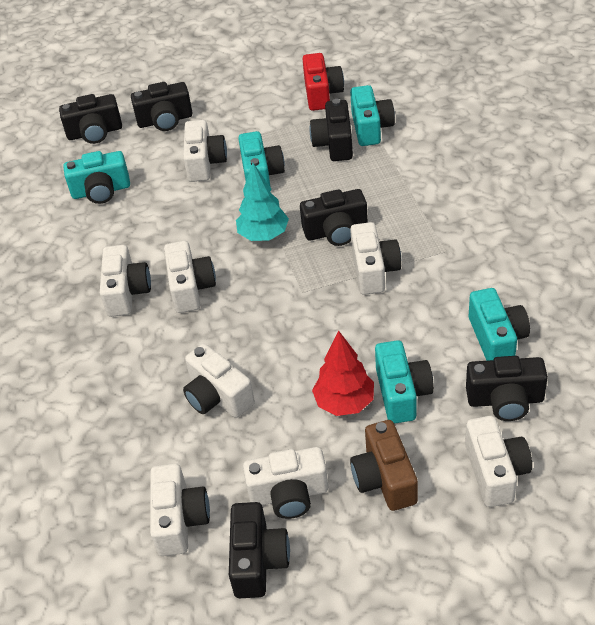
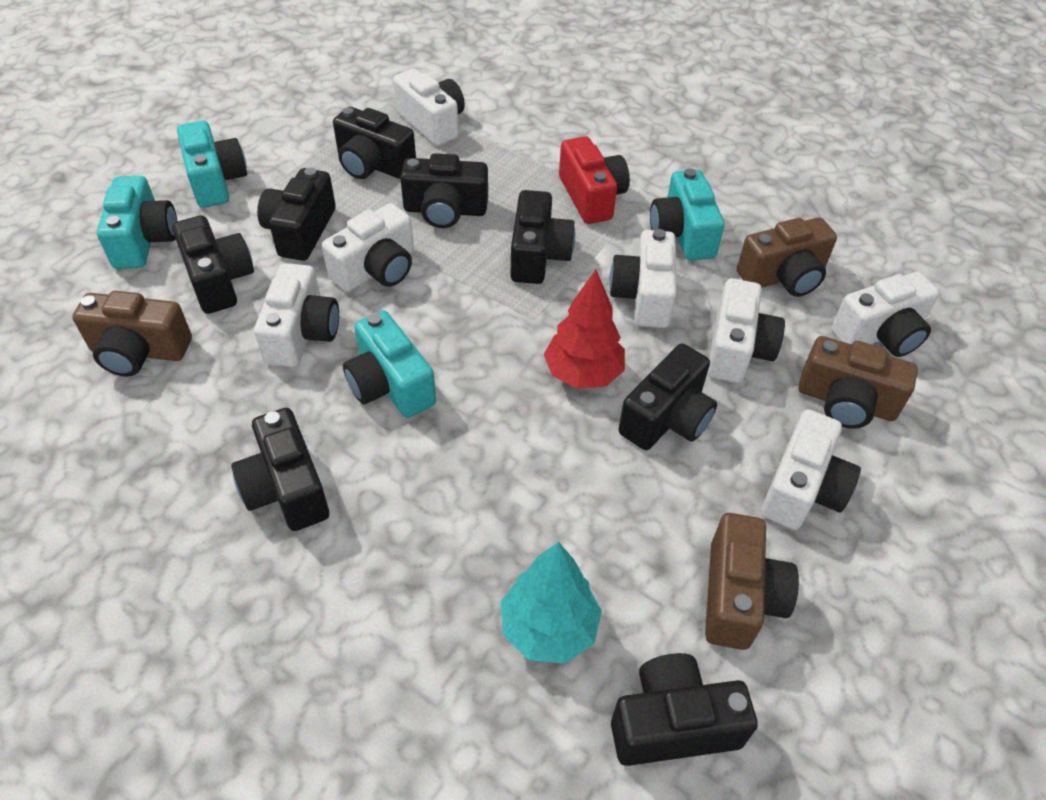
black camera: 6 -> 8
brown camera: 1 -> 4
turquoise camera: 5 -> 4
white camera: 8 -> 7

